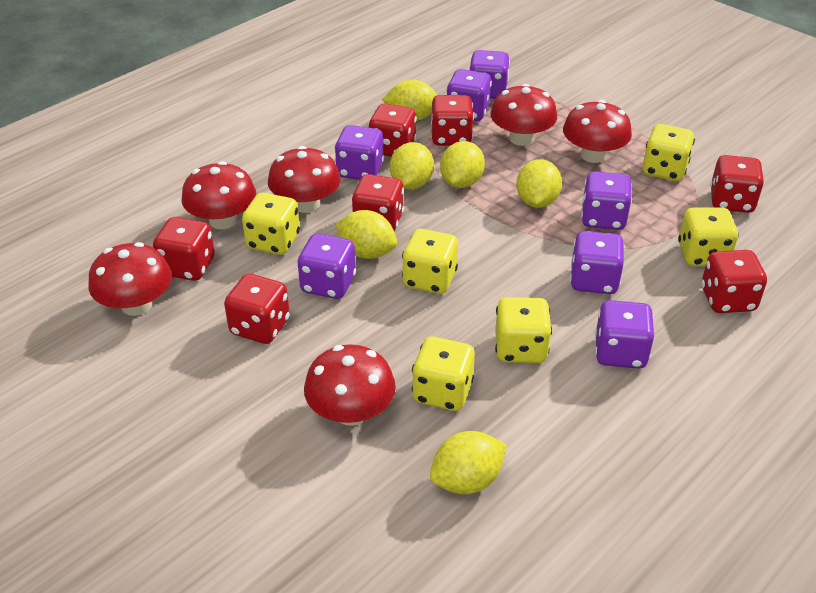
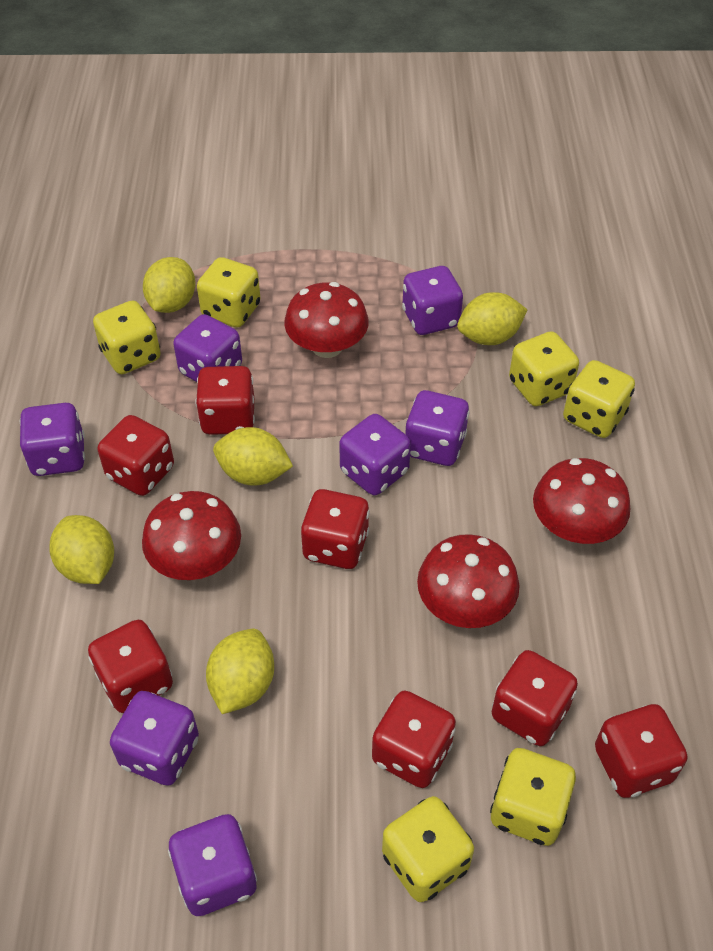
red mushroom: 6 -> 4
yellow lemon: 6 -> 5

